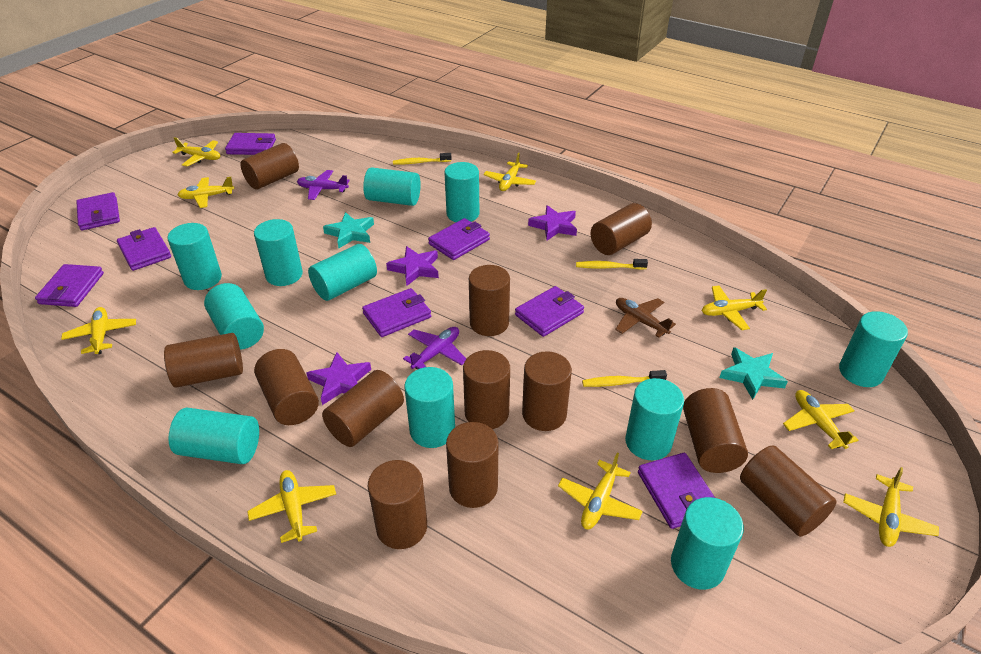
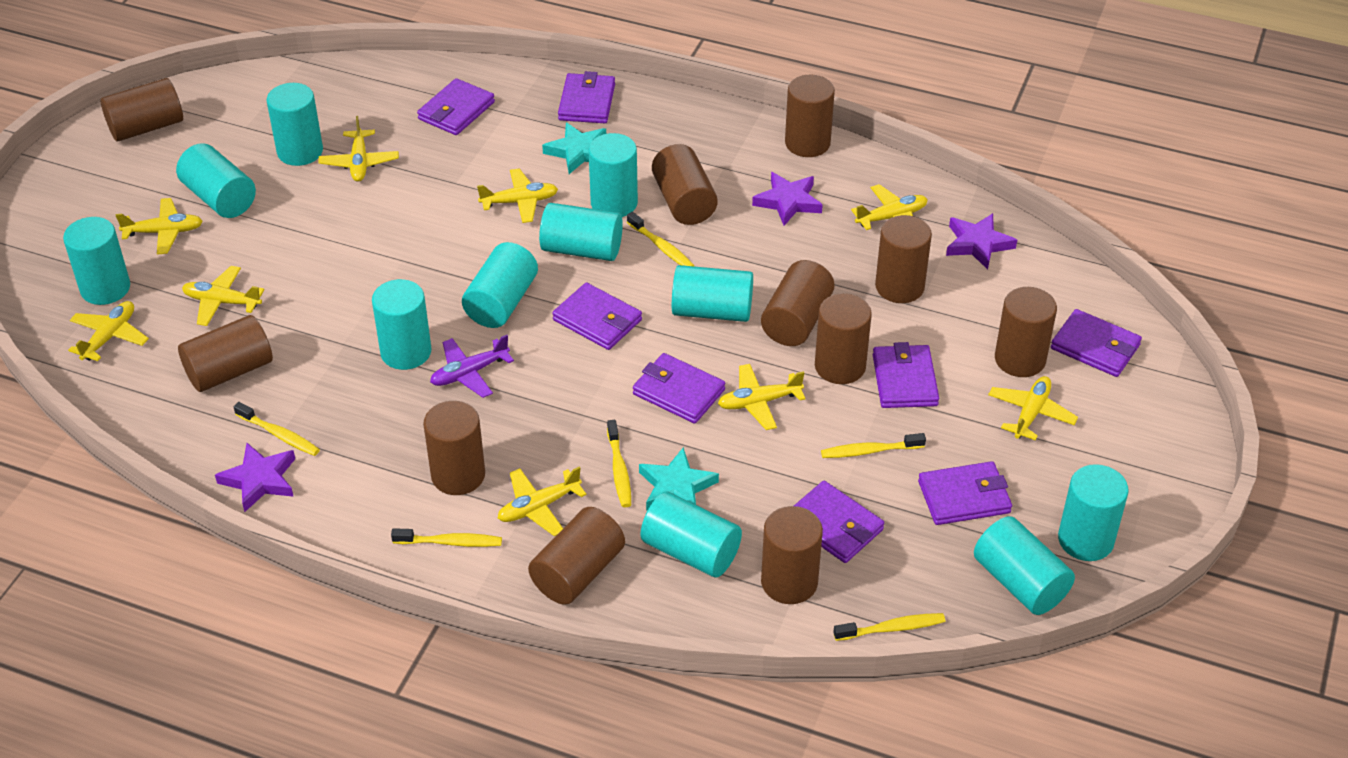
brown cylinder: 12 -> 11
brown plane: 1 -> 0
purple plane: 2 -> 1
yellow toothbrush: 3 -> 6

